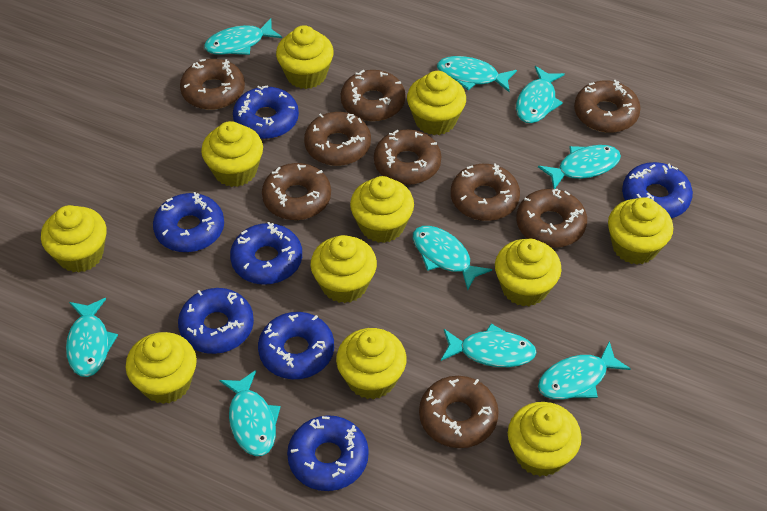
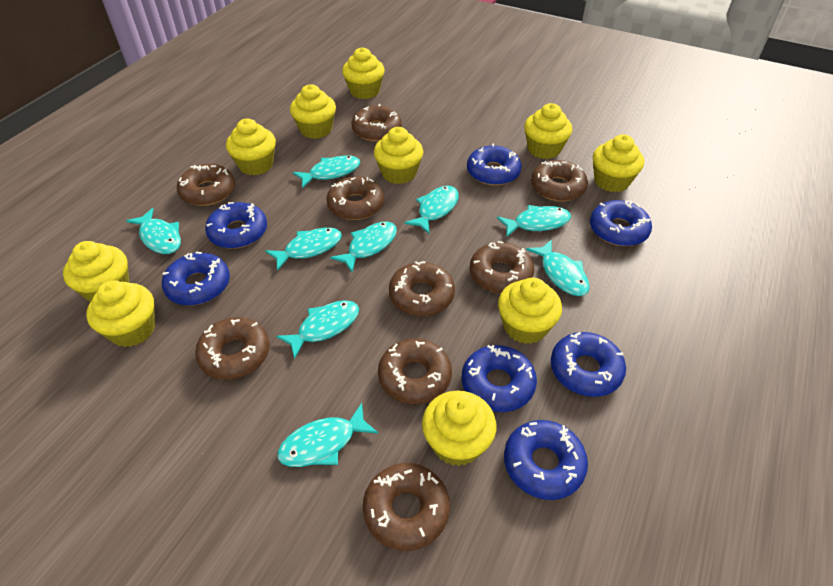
yellow cupcake: 11 -> 10

